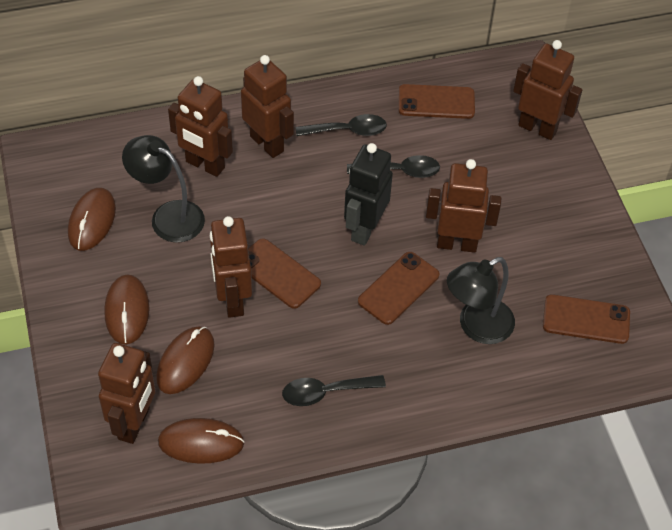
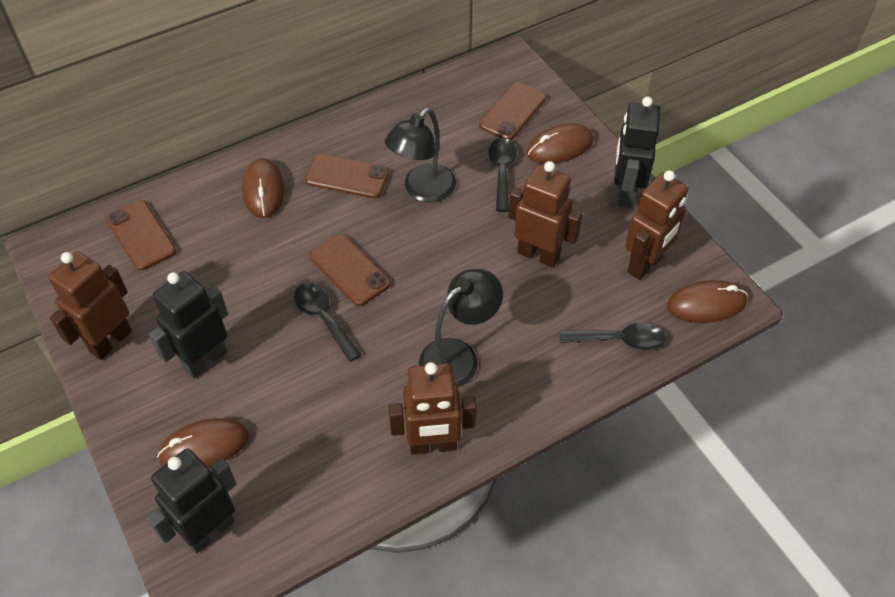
black robot: 1 -> 3
brown robot: 6 -> 4

